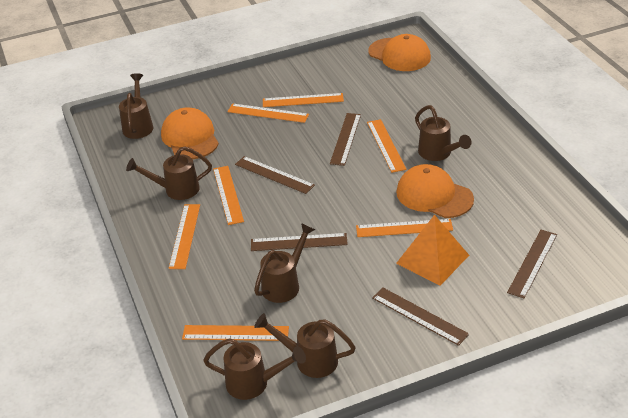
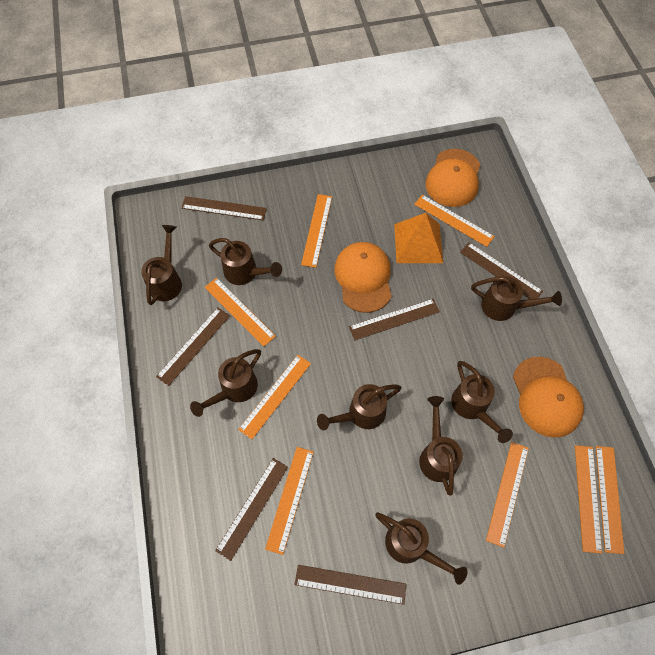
brown ruler: 5 -> 6
brown watering can: 6 -> 8
orange ruler: 7 -> 8

